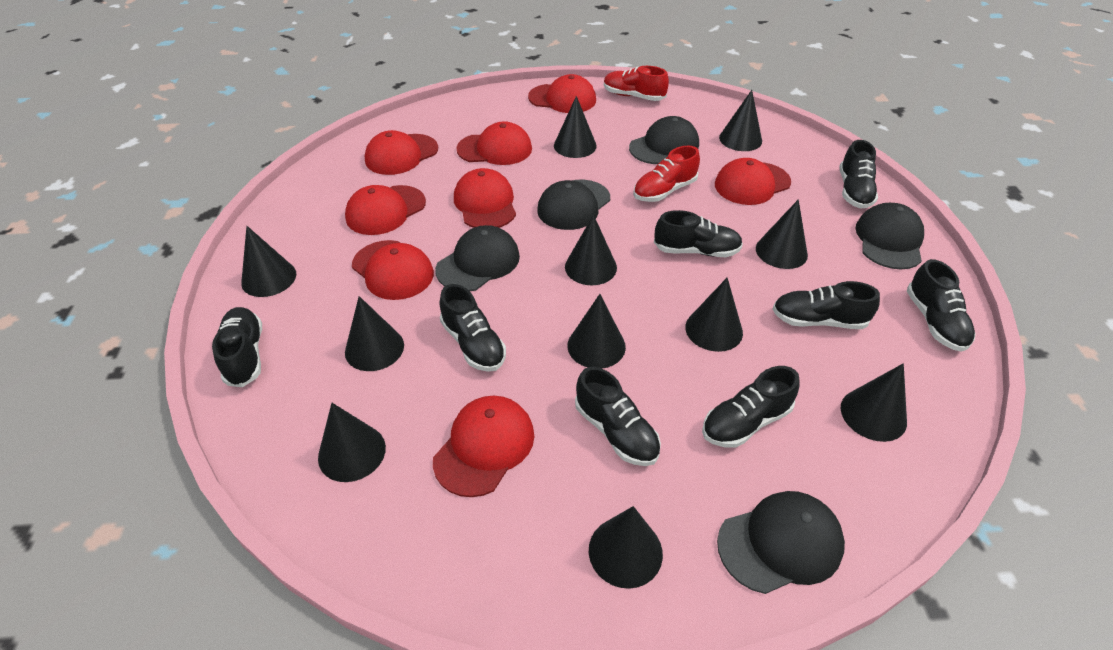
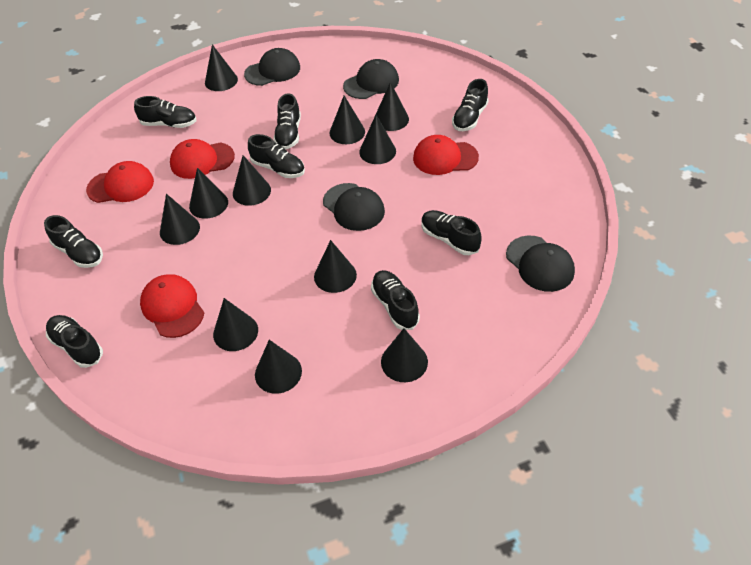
black cap: 5 -> 4
red cap: 8 -> 4
red shoe: 2 -> 0

